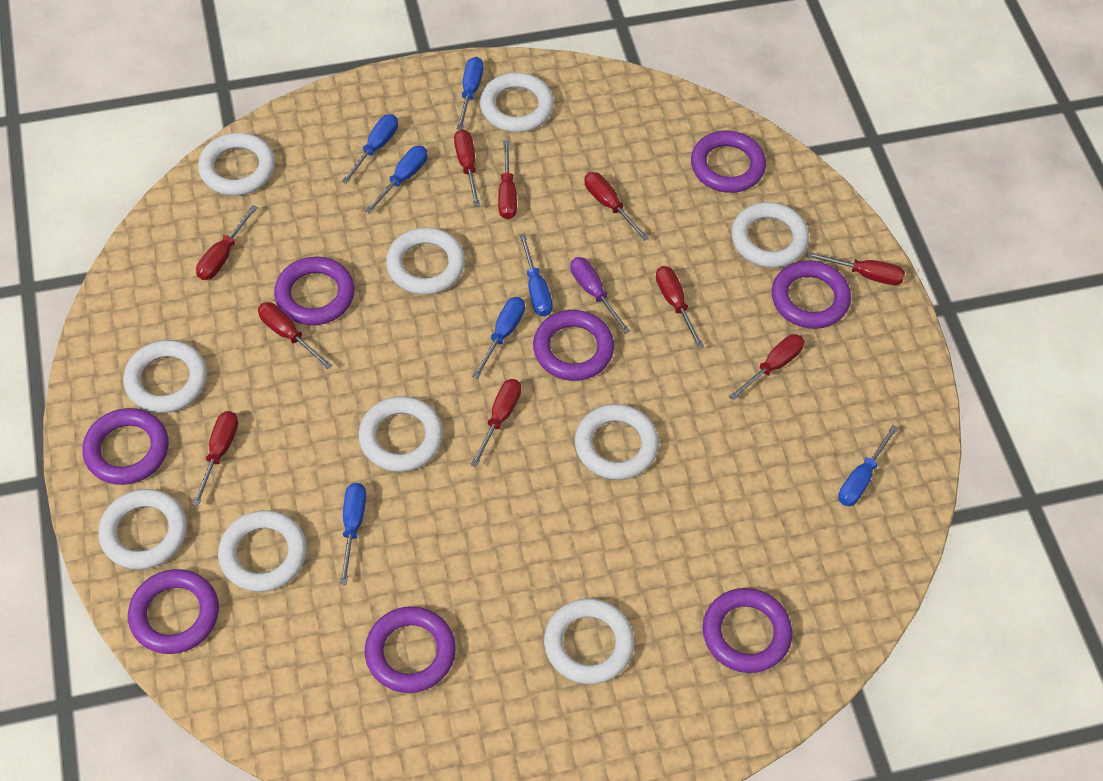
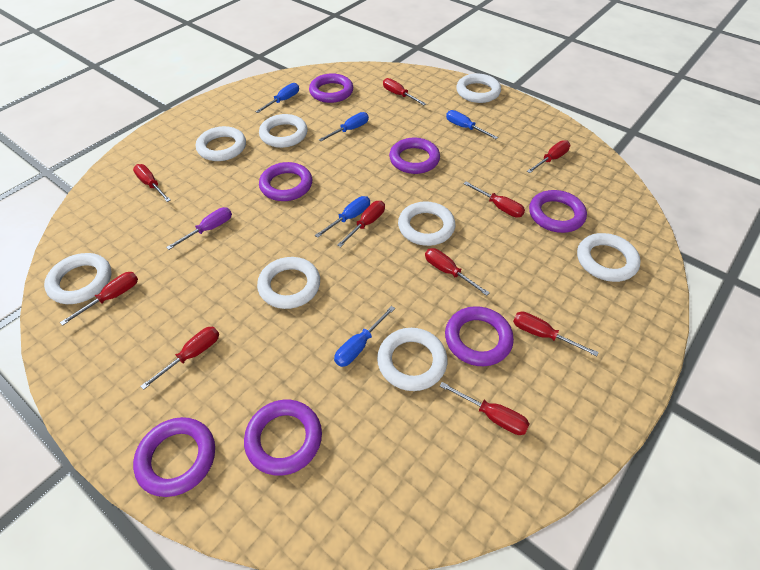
blue screwdriver: 7 -> 5
purple ring: 8 -> 7
white ring: 10 -> 8

